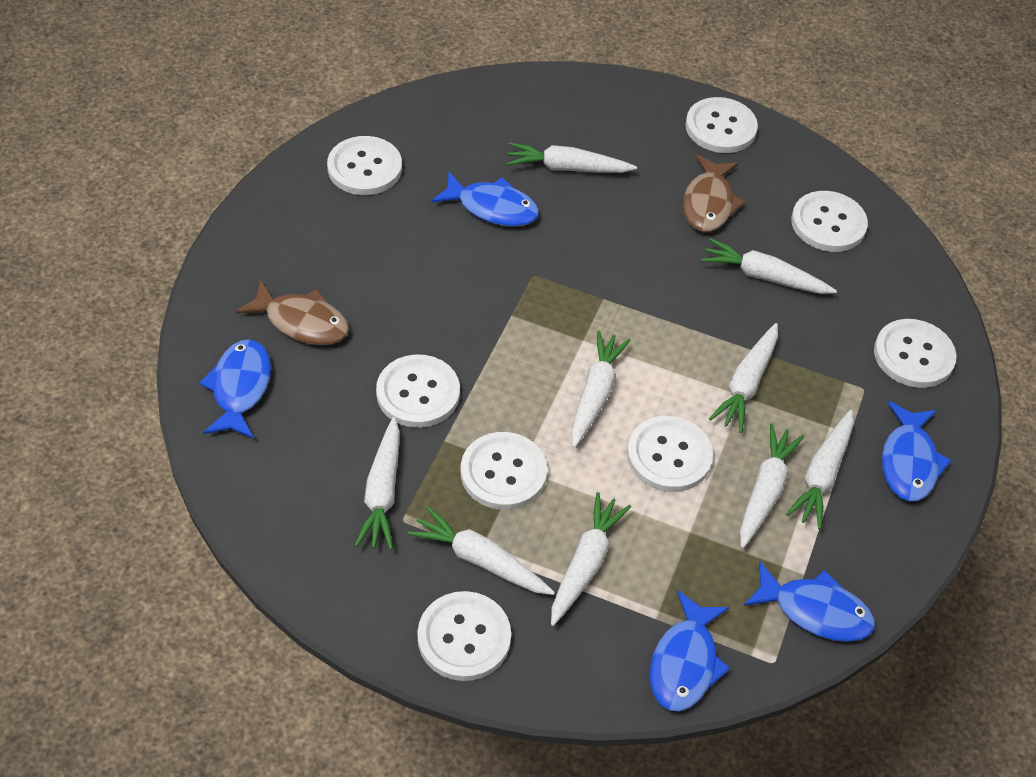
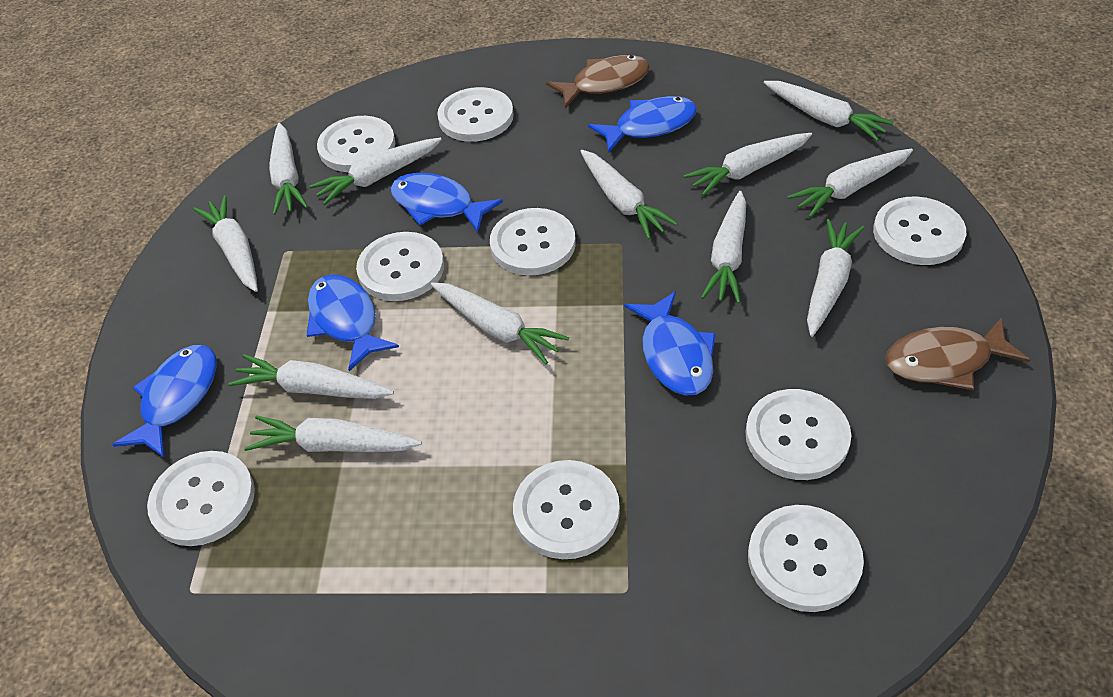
white button: 8 -> 9
white carrot: 9 -> 12

